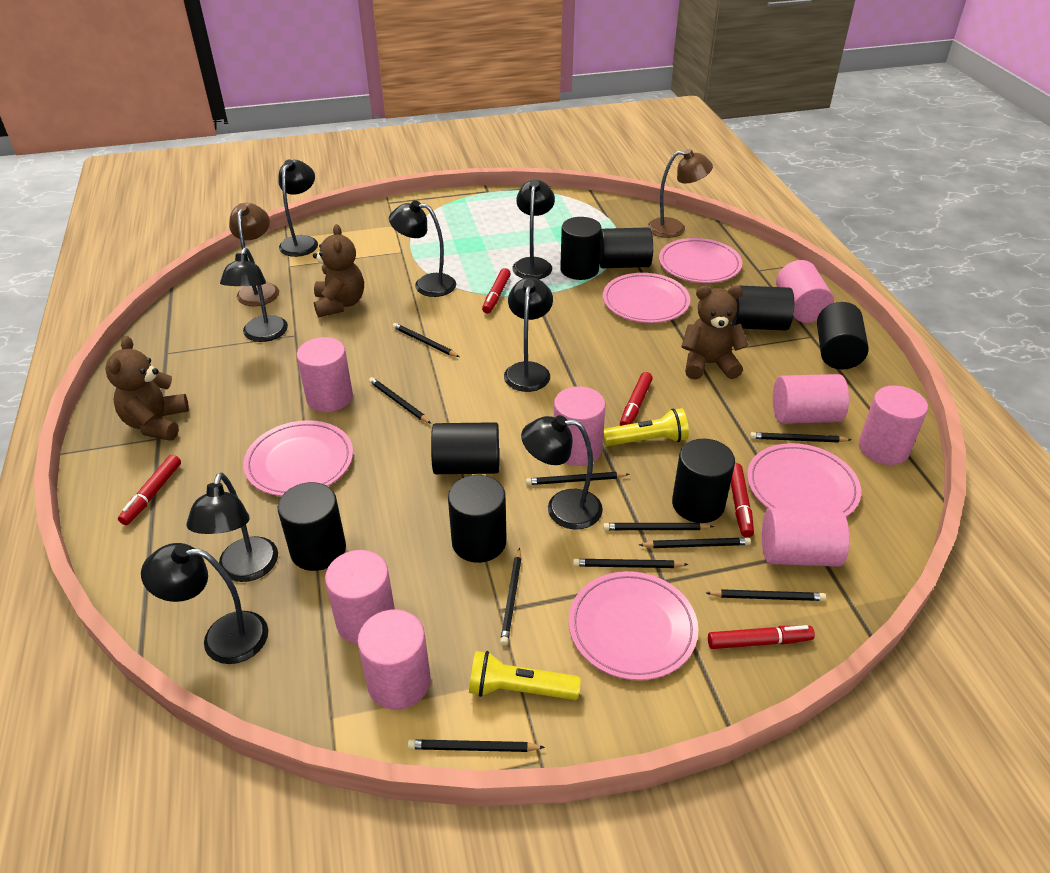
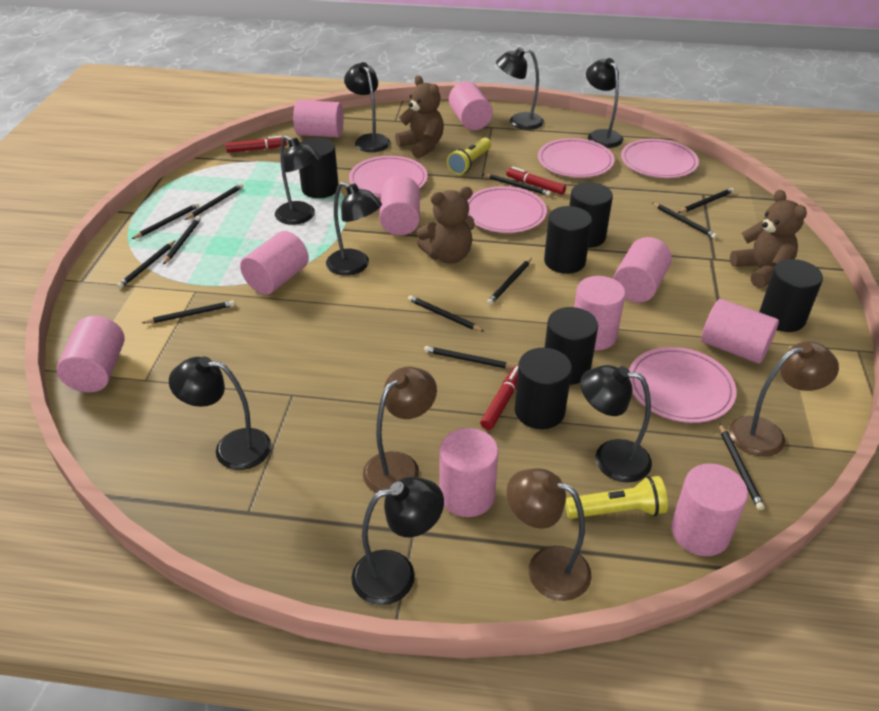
black cylinder: 8 -> 6
black pencil: 10 -> 12
brown lamp: 2 -> 3
pink cylinder: 8 -> 10
red marker: 5 -> 3

